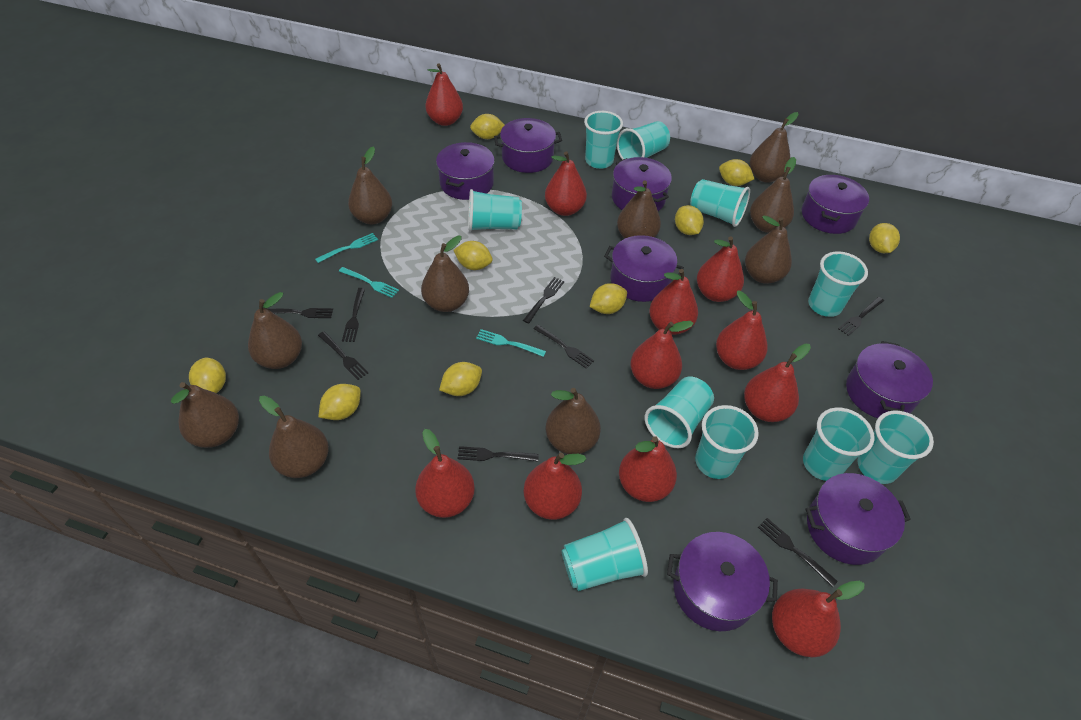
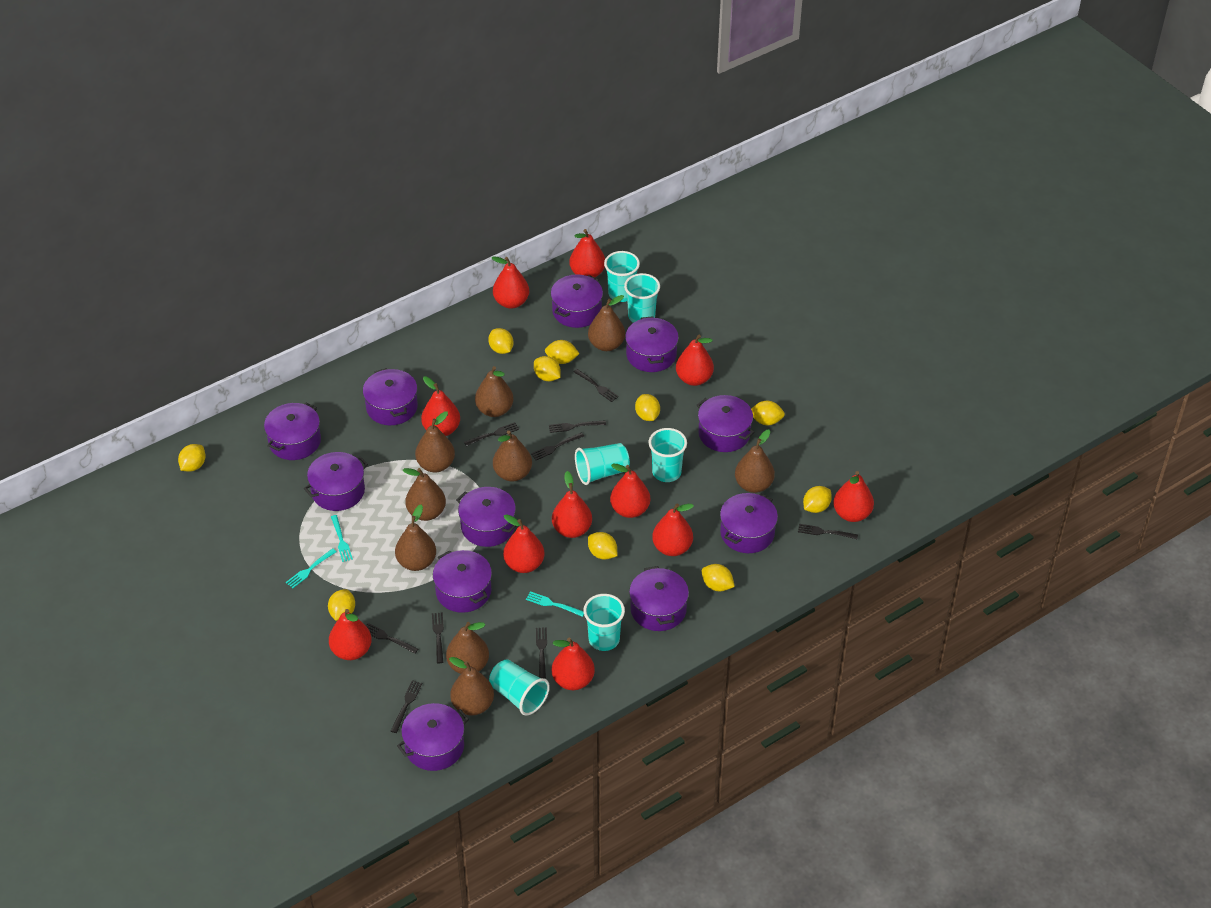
black fork: 8 -> 9
brown pear: 10 -> 9
purple pot: 8 -> 11
turquoise cup: 10 -> 6
yellow lemon: 9 -> 10

